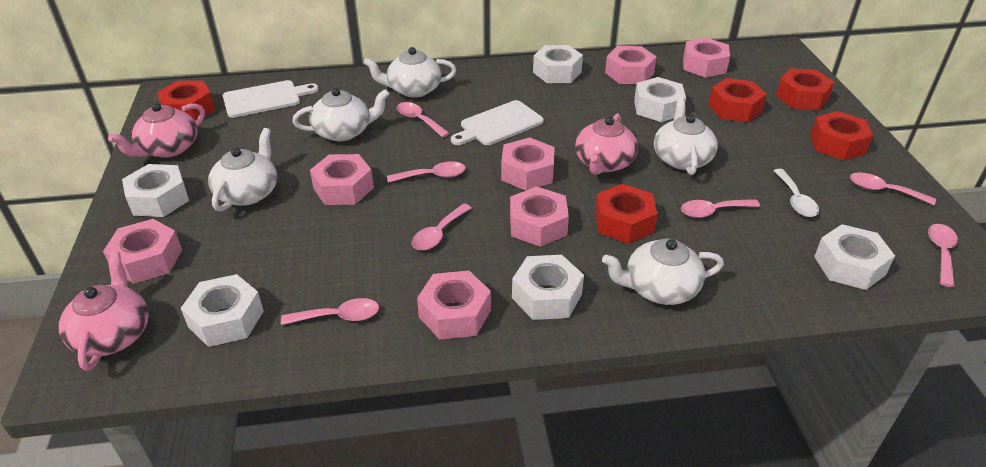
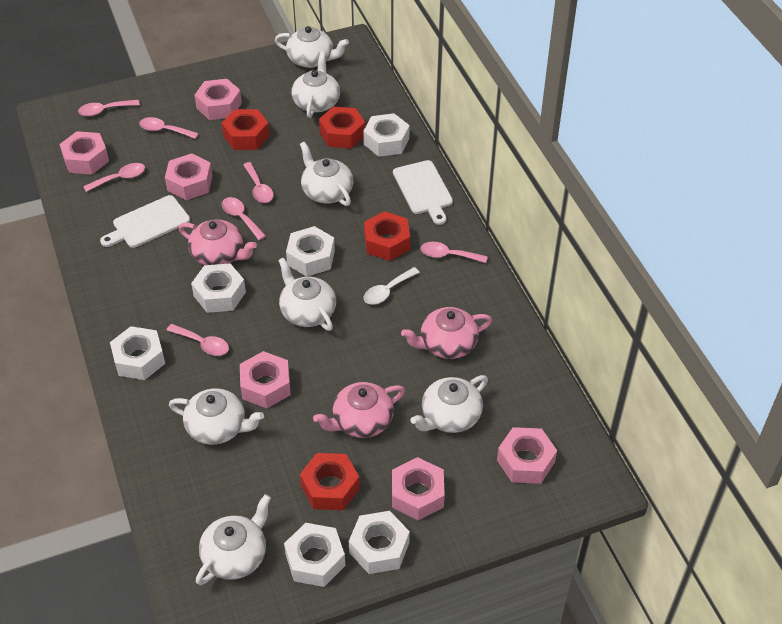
pink nut: 7 -> 6
red nut: 5 -> 4
white teapot: 5 -> 7

